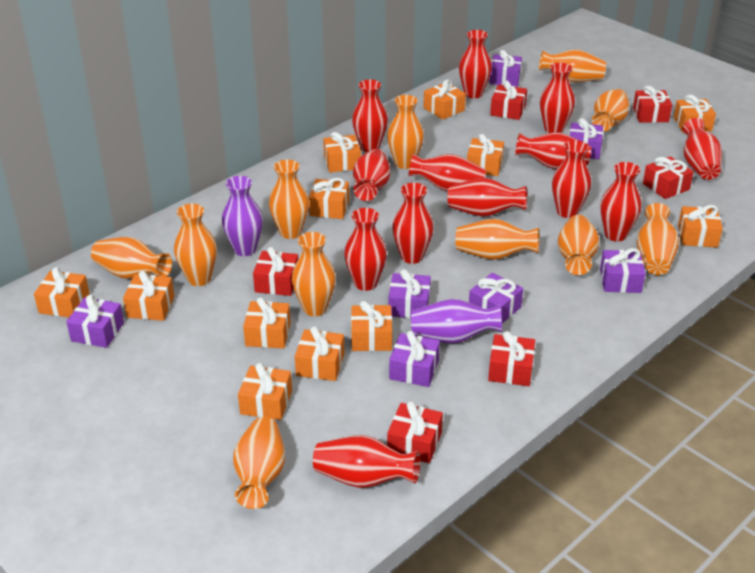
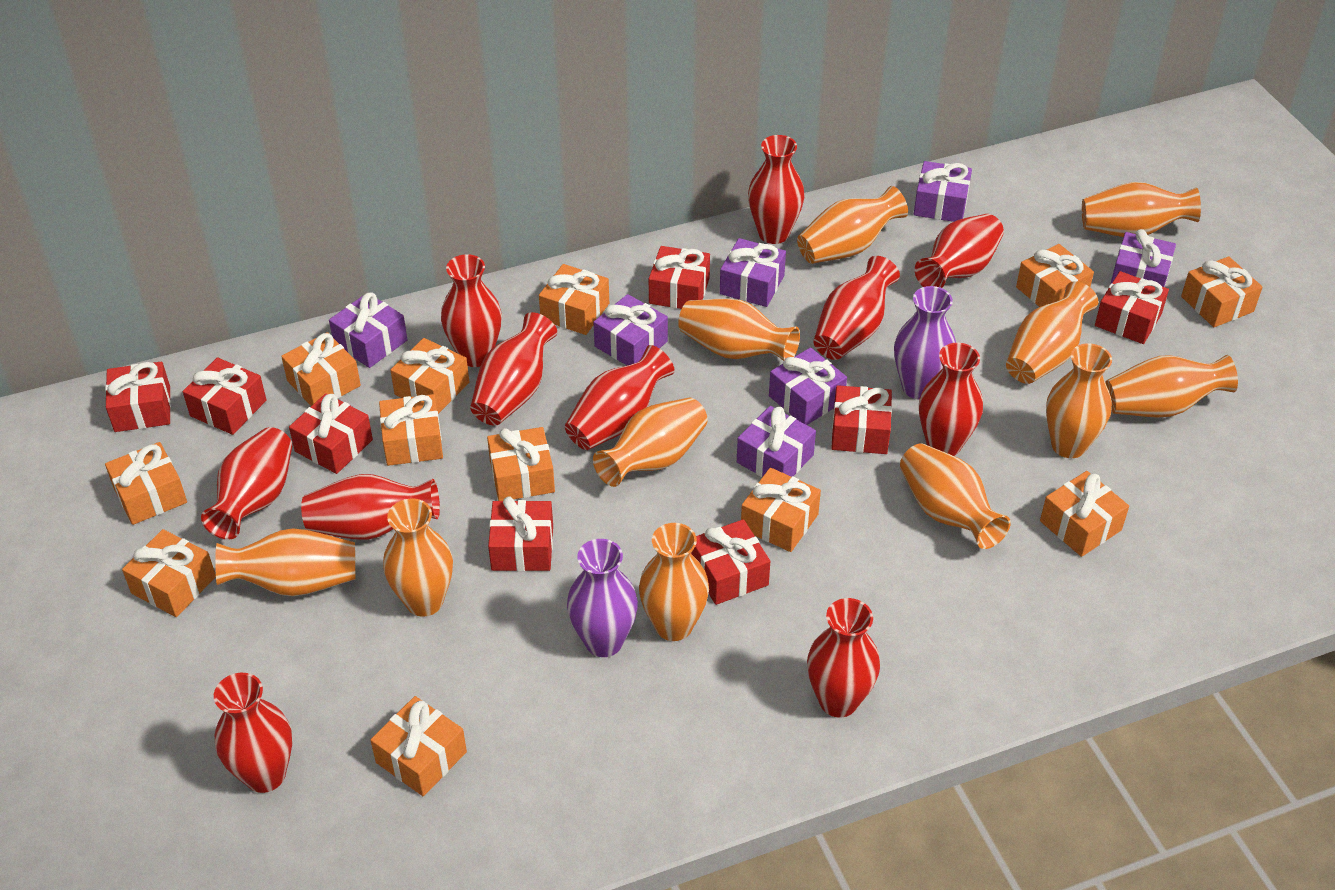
red gift: 6 -> 8
red vase: 13 -> 11

